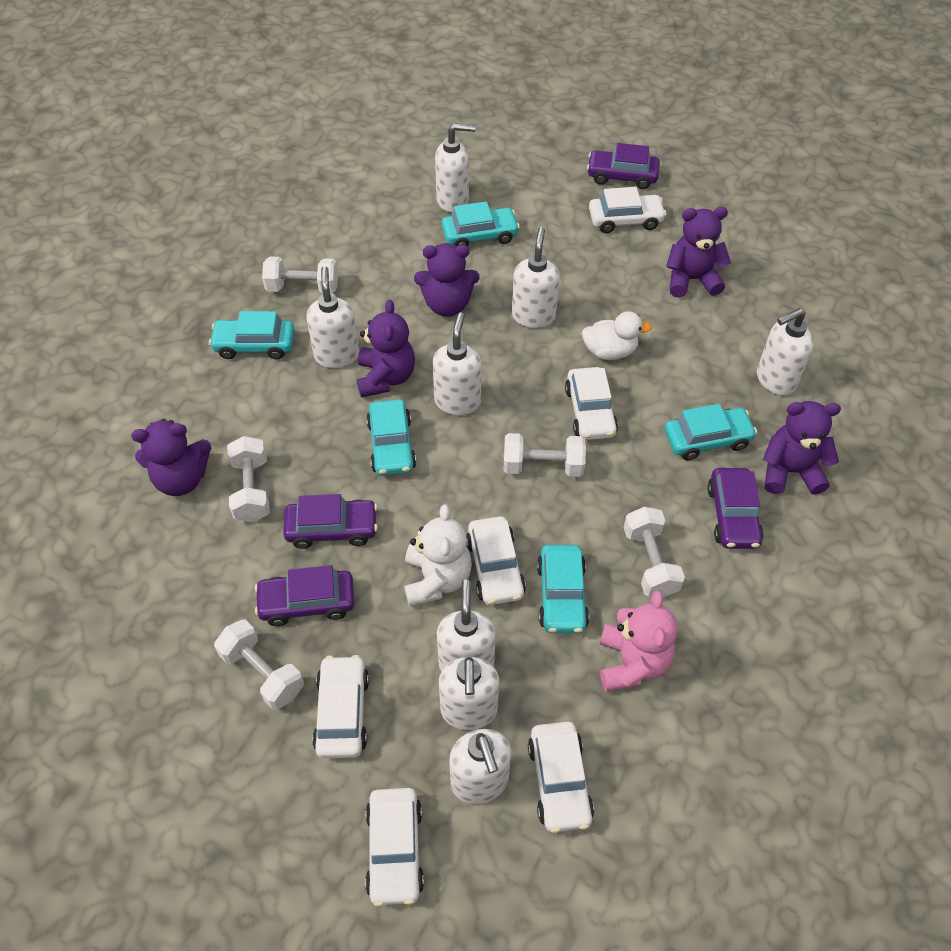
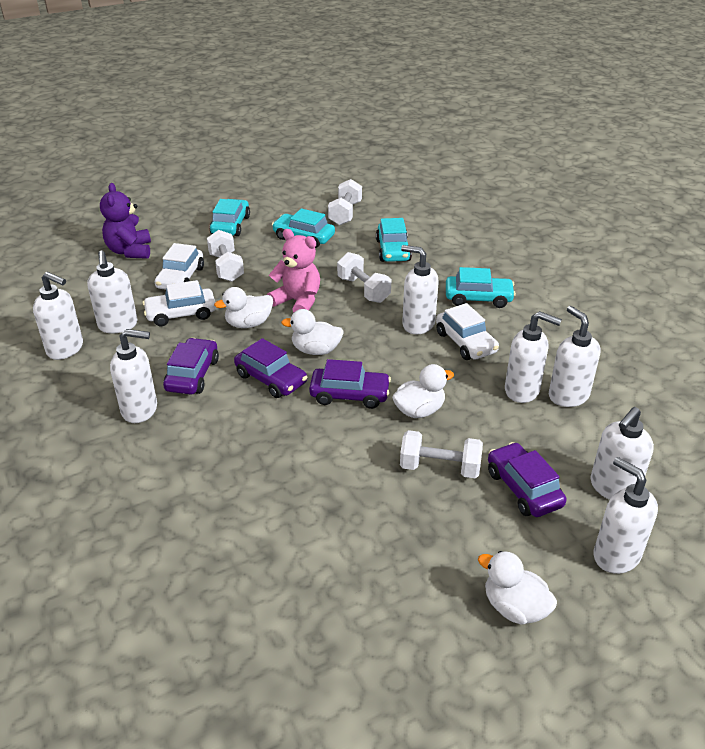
purple teddy bear: 5 -> 1
turquoise car: 5 -> 4
white car: 6 -> 3
white duck: 1 -> 4
white dumbbell: 5 -> 4
white teddy bear: 1 -> 0

